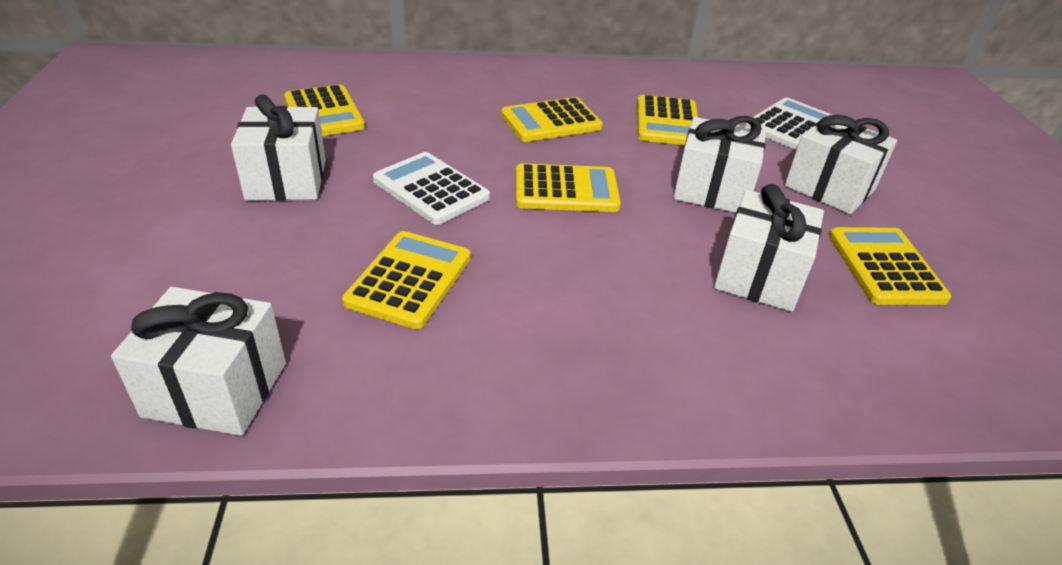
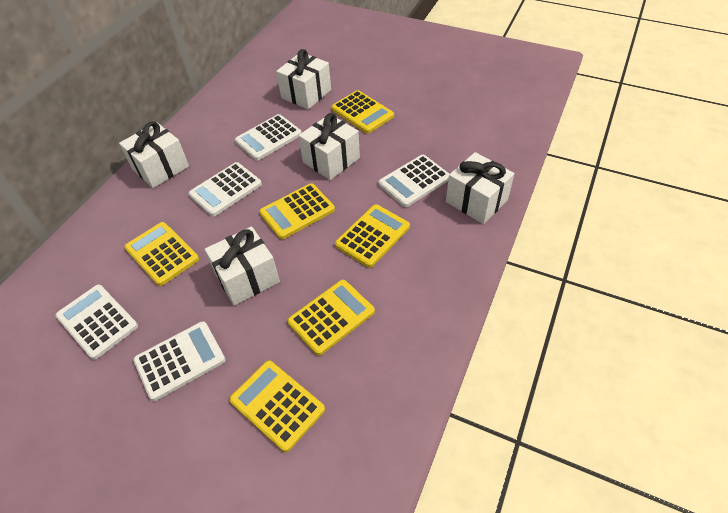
white calculator: 2 -> 5

